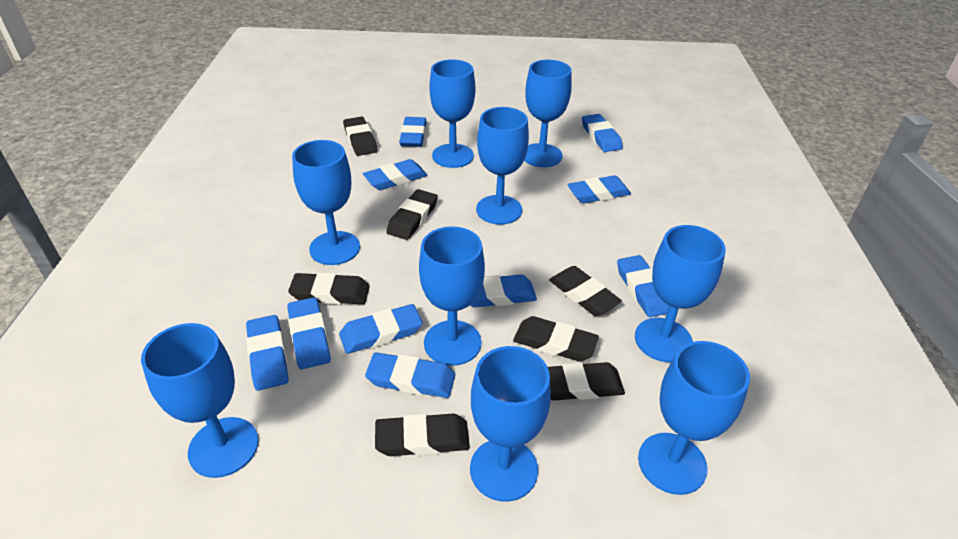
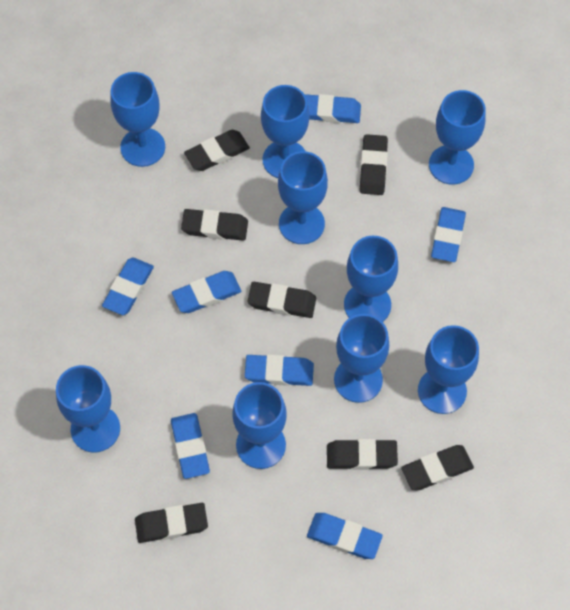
blue eraser: 10 -> 7

